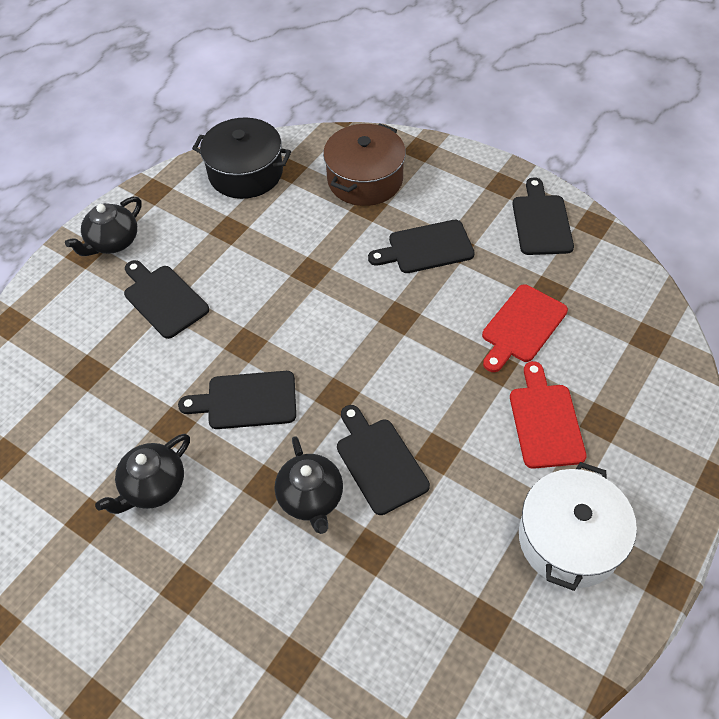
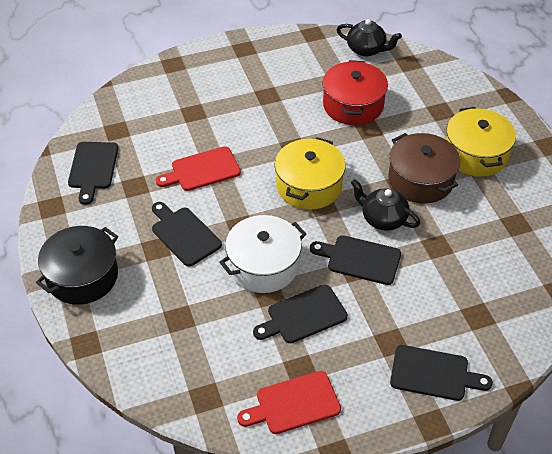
black teapot: 3 -> 2
red pot: 0 -> 1
yellow pot: 0 -> 2

